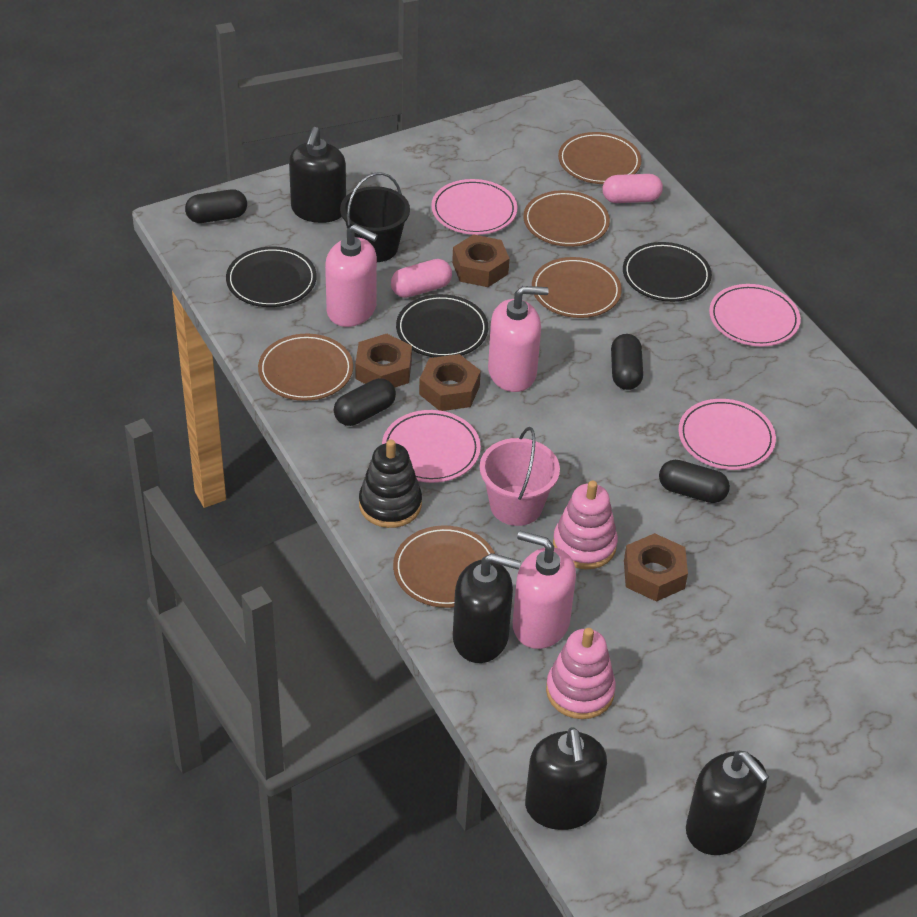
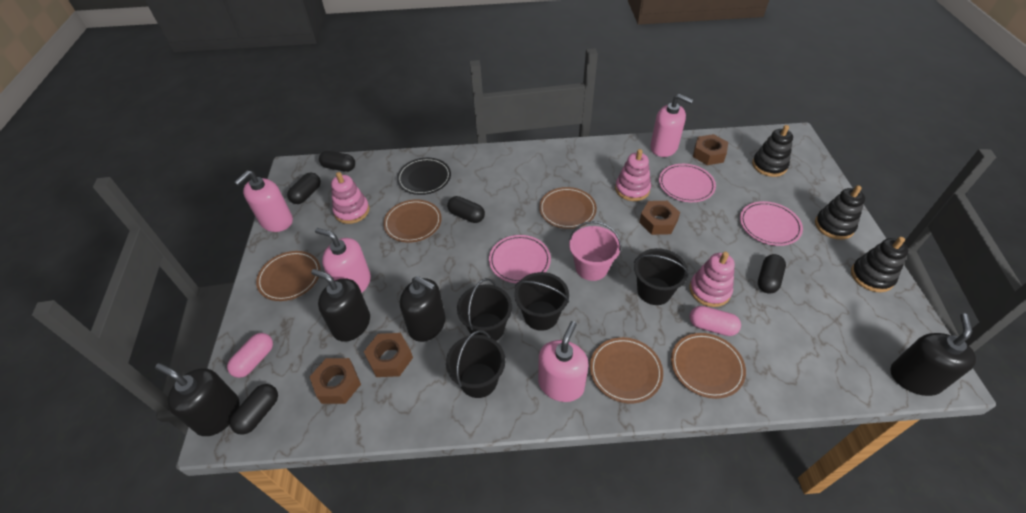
black bucket: 1 -> 4
black capsule: 4 -> 5
black plate: 3 -> 1
black stacking toy: 1 -> 3
pink plate: 4 -> 3
pink soap dispenser: 3 -> 4
pink stacking toy: 2 -> 3

